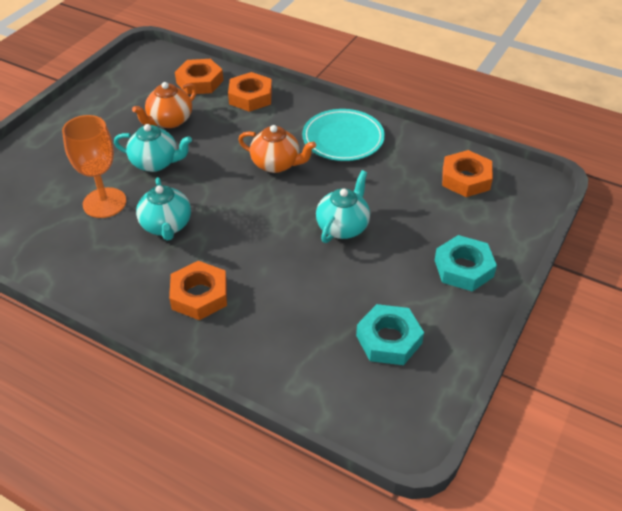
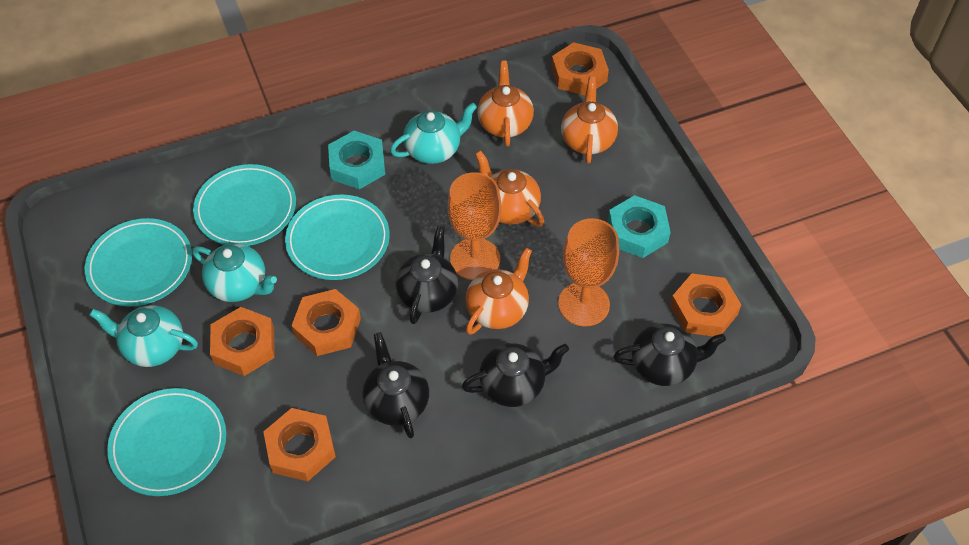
black teapot: 0 -> 4
orange goblet: 1 -> 2
orange nut: 4 -> 5
orange teapot: 2 -> 4
turquoise plate: 1 -> 4

